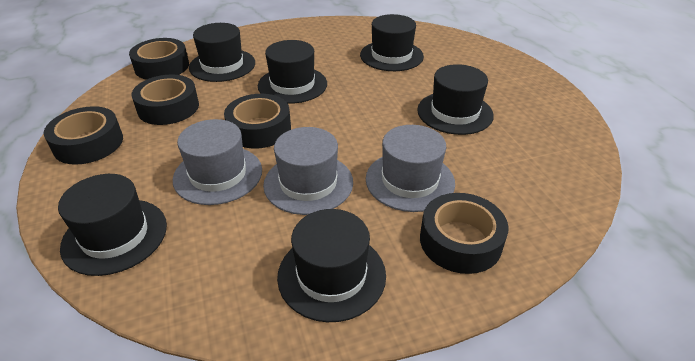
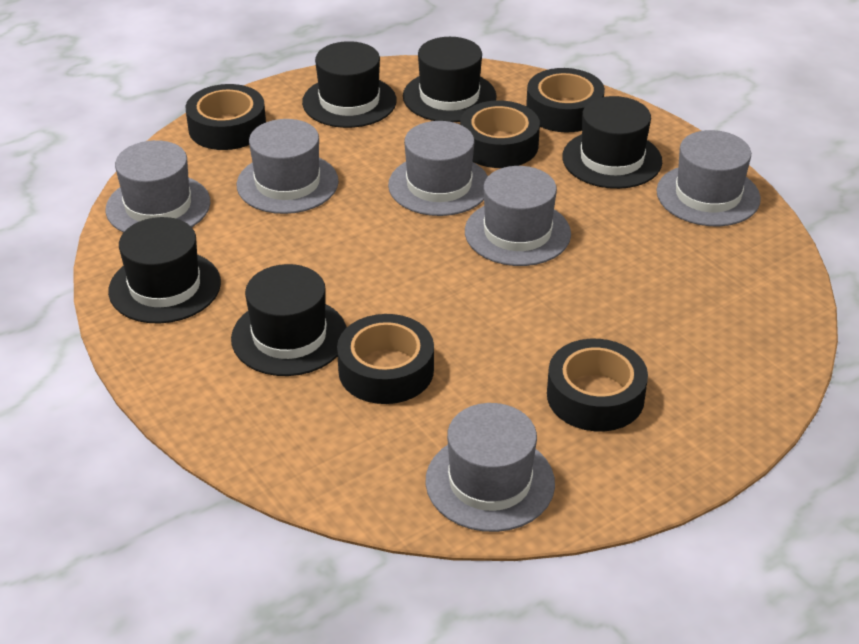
black hat: 6 -> 5
grey hat: 3 -> 6

